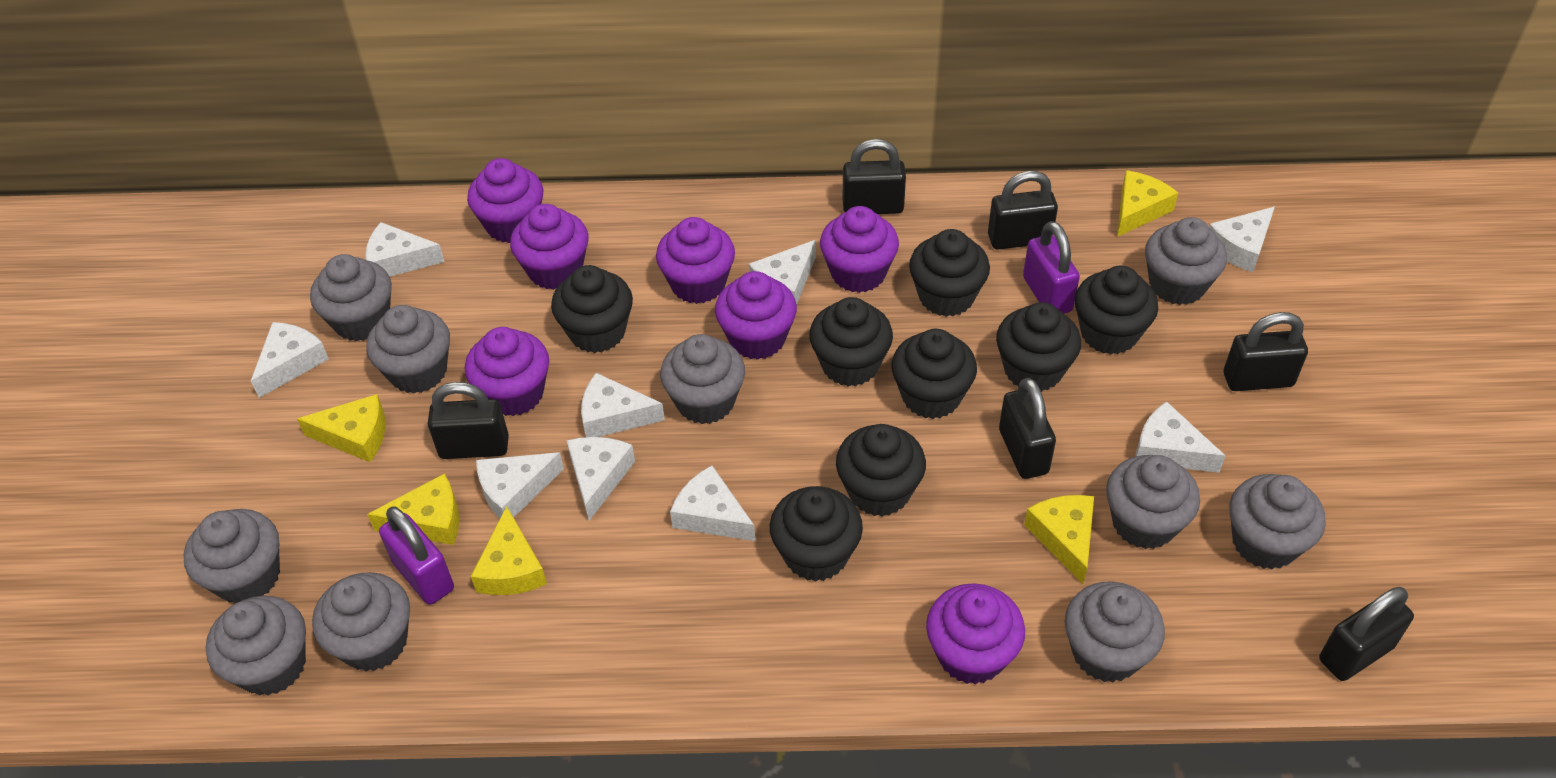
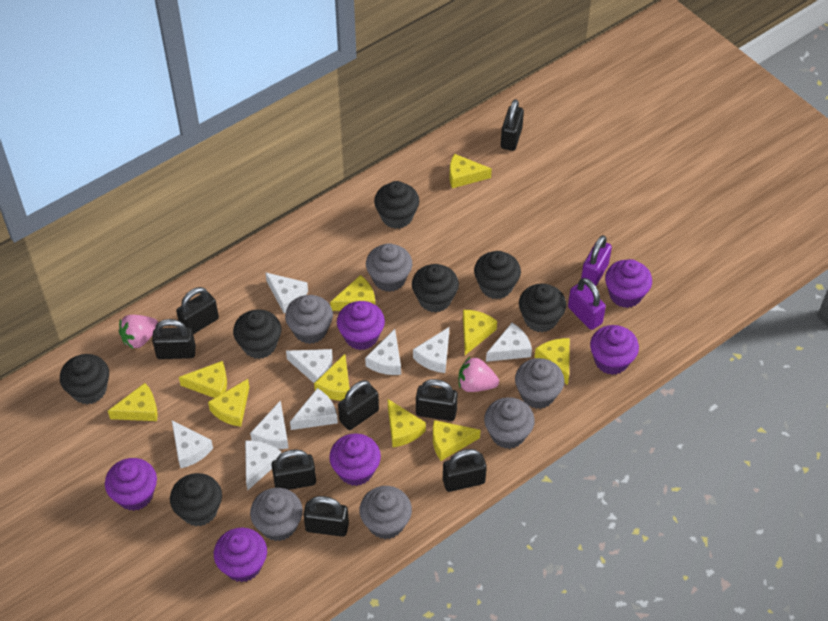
black cupcake: 8 -> 7
black padlock: 6 -> 8
grey cupcake: 10 -> 6
pink strawberry: 0 -> 2
purple cupcake: 7 -> 6
yellow cheese: 5 -> 10

